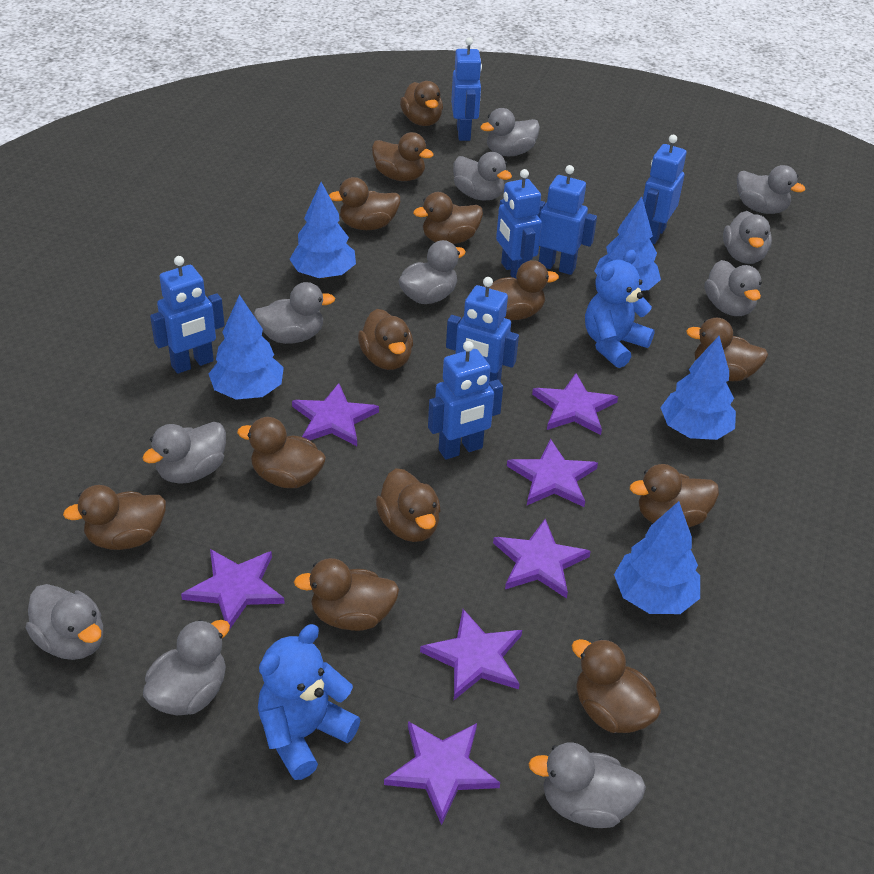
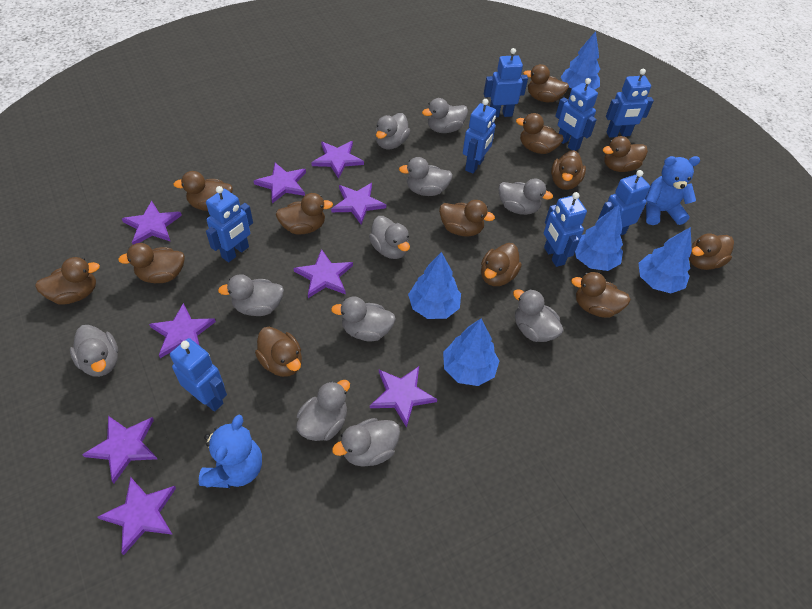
blue robot: 7 -> 8
purple star: 7 -> 9

